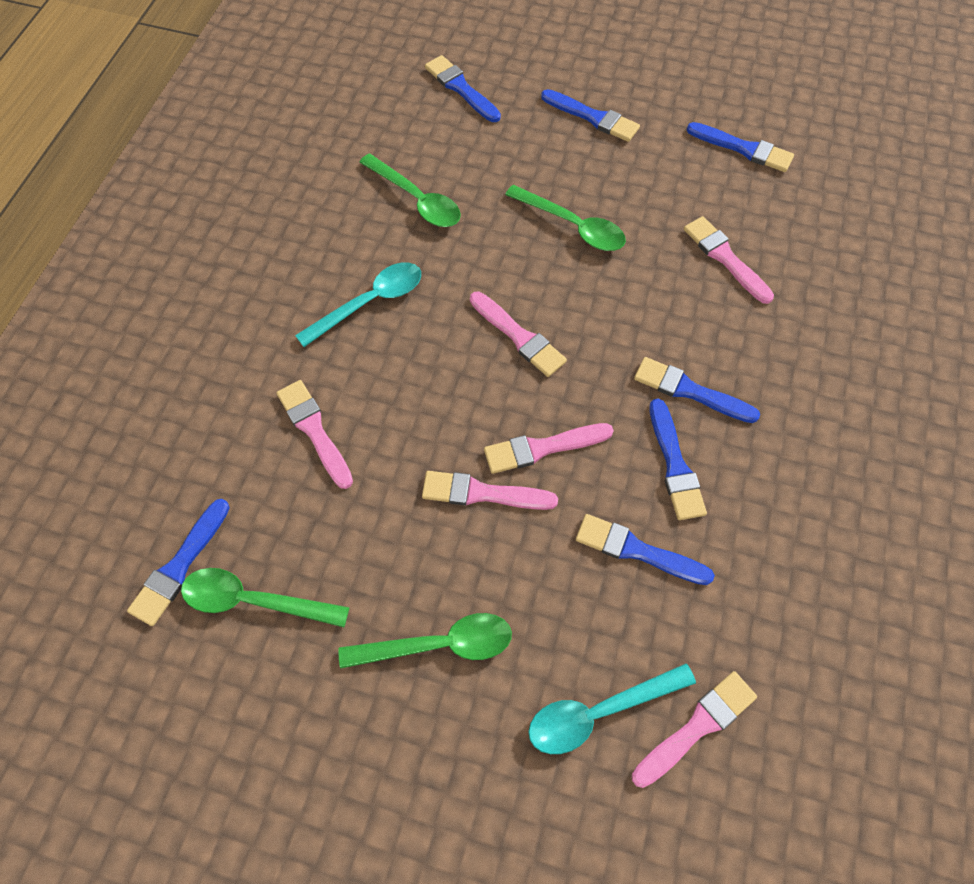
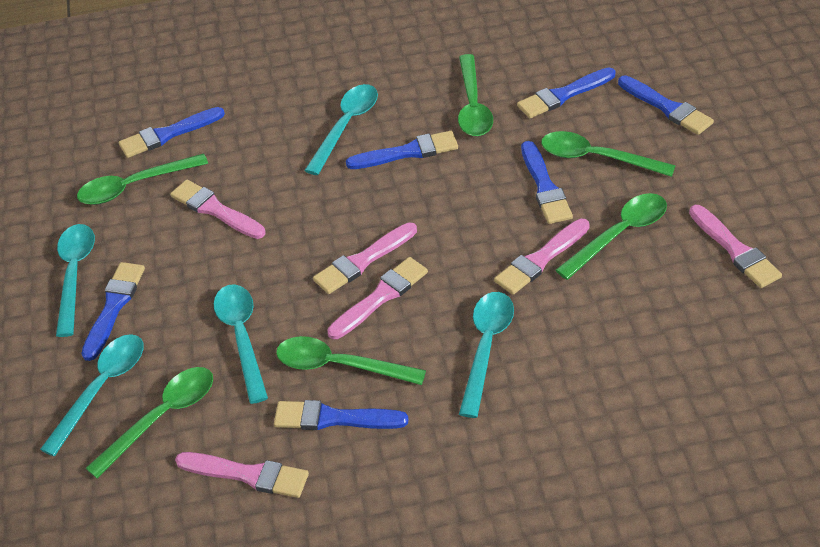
green spoon: 4 -> 6
turquoise spoon: 2 -> 5

